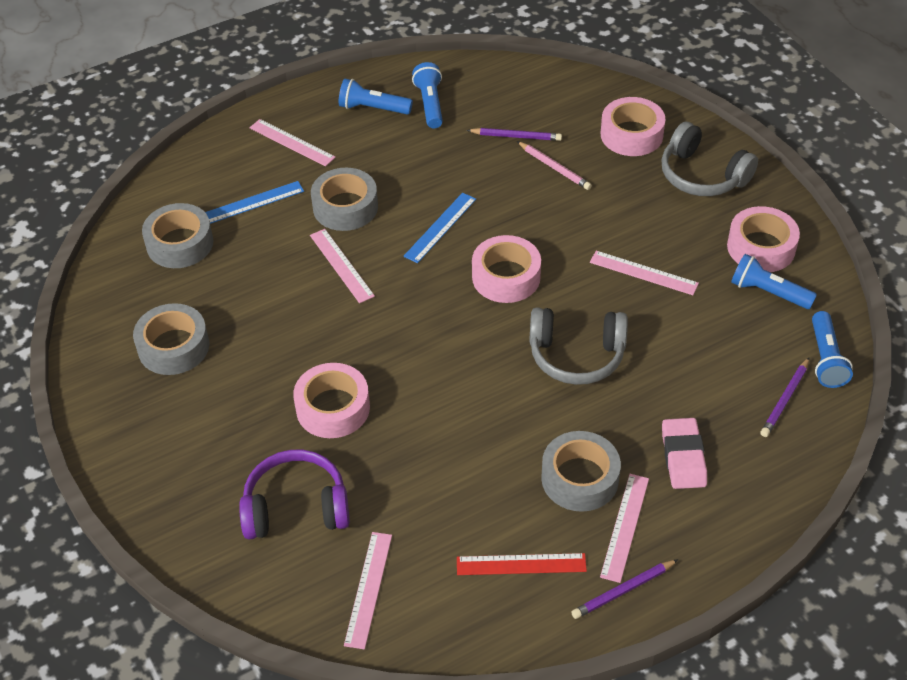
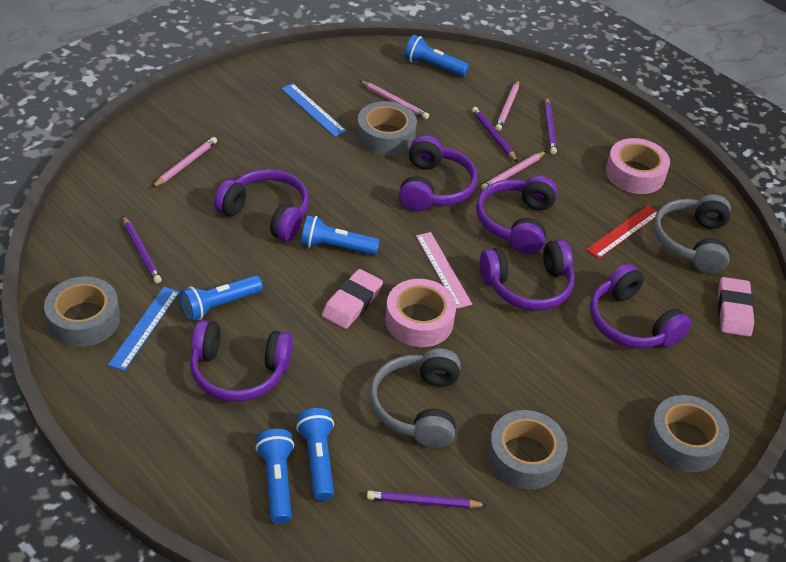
blue flashlight: 4 -> 5
pink eraser: 1 -> 2
pink pencil: 1 -> 4
pink ruler: 5 -> 1
pink tape: 4 -> 2
purple headphones: 1 -> 6
purple pencil: 3 -> 4

